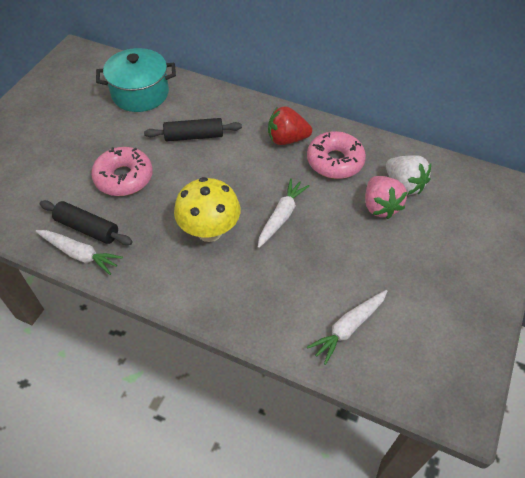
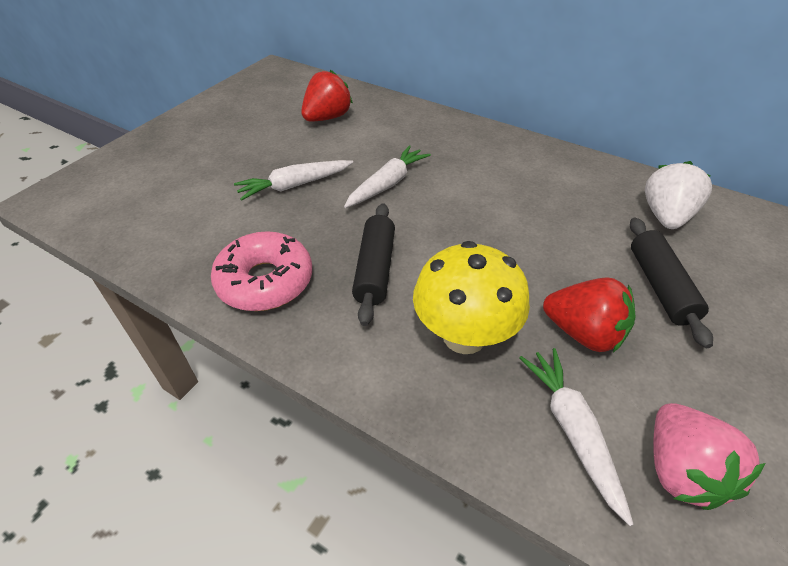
pink donut: 2 -> 1
red strawberry: 1 -> 2
turquoise pot: 1 -> 0

